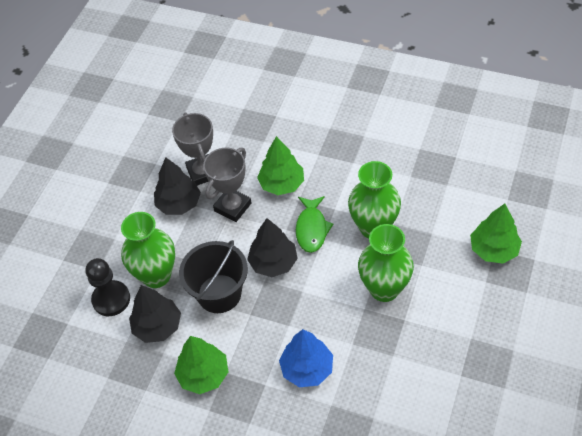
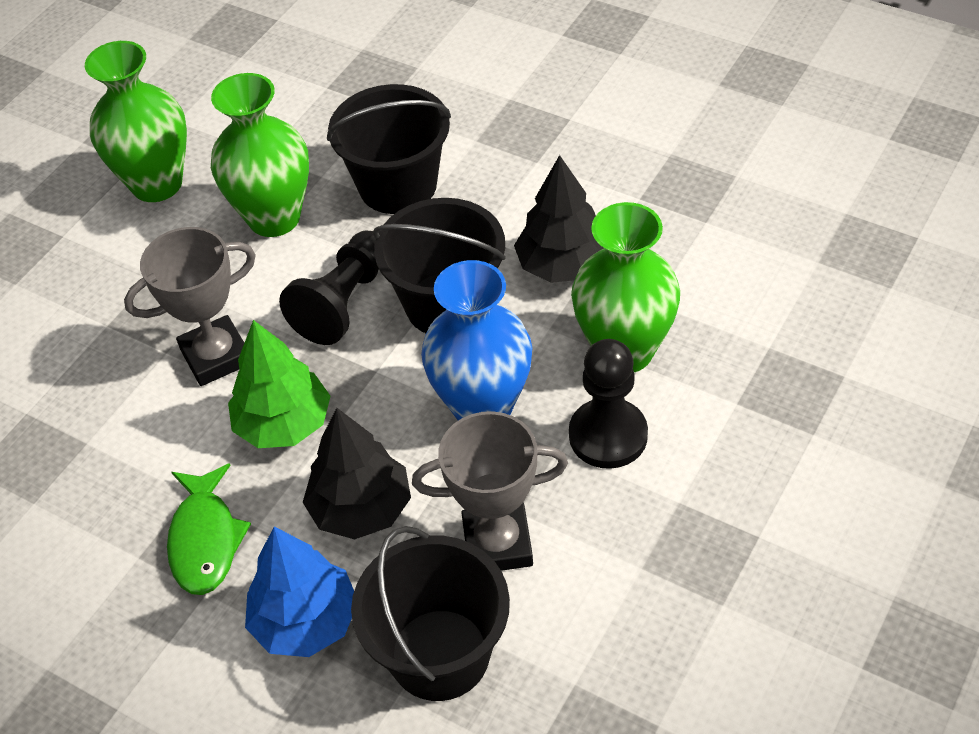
black bucket: 1 -> 3
black pawn: 1 -> 2
black tree: 3 -> 2
blue vase: 0 -> 1
green tree: 3 -> 1

